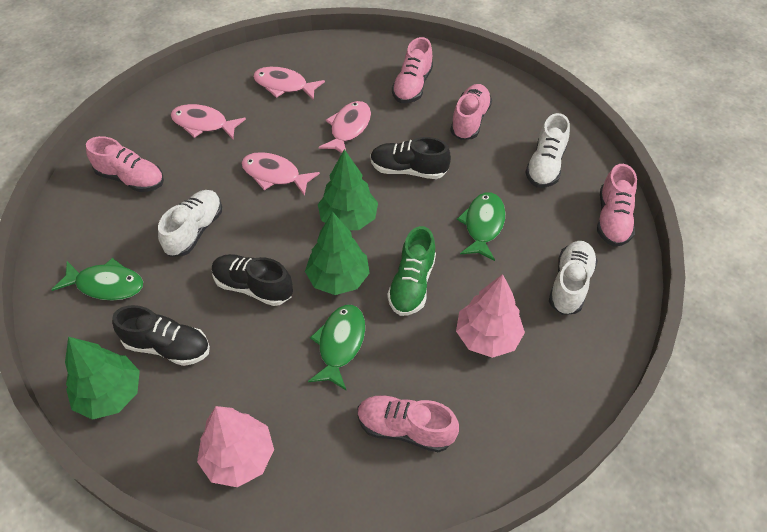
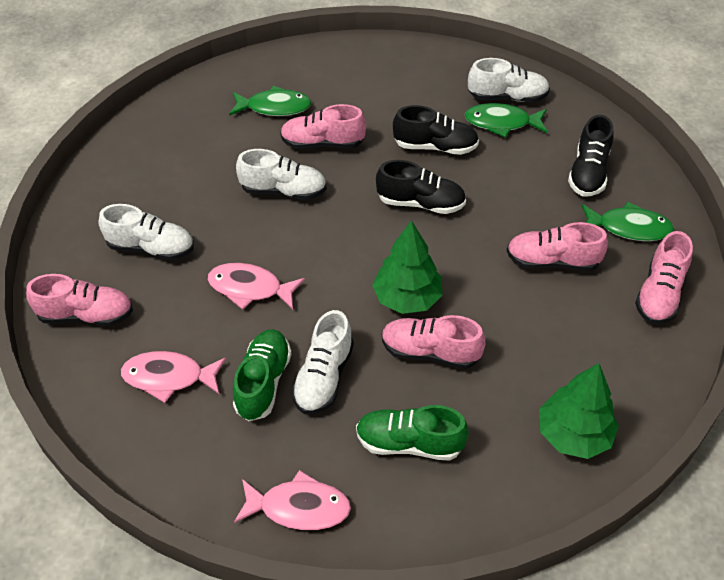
green shoe: 1 -> 2
green tree: 3 -> 2
pink fish: 4 -> 3
pink tree: 2 -> 0
white shoe: 3 -> 4

